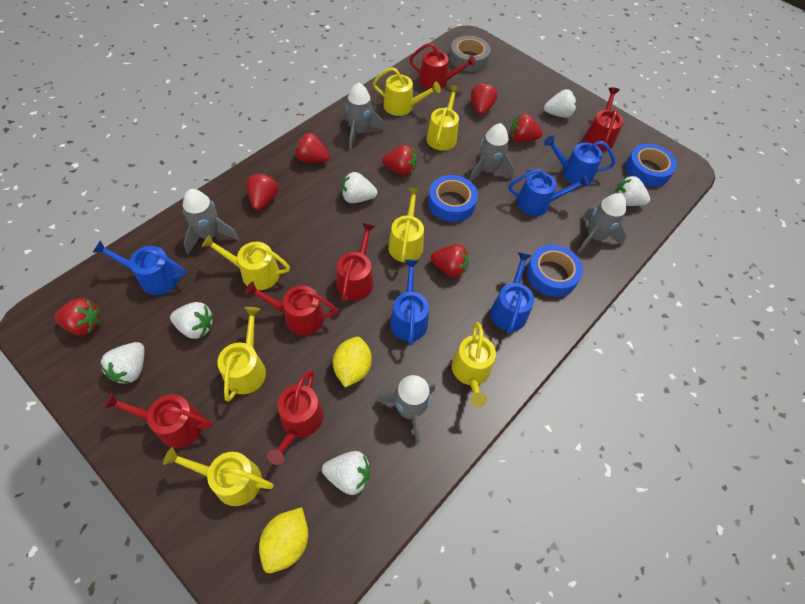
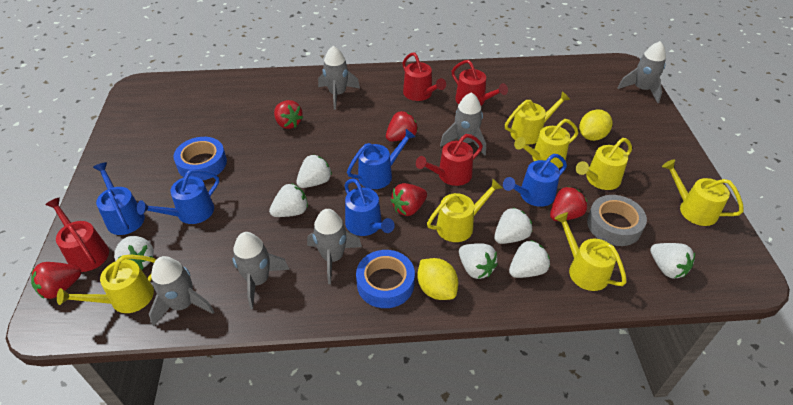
blue tape: 3 -> 2
grey rocket: 5 -> 6
red strawberry: 7 -> 5
red watering can: 6 -> 4
white strawberry: 6 -> 7

